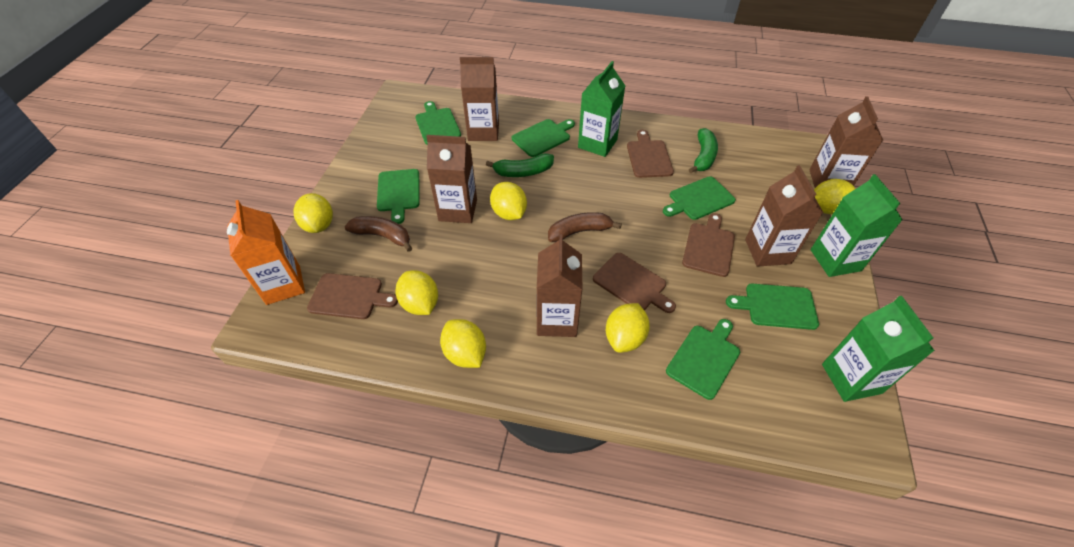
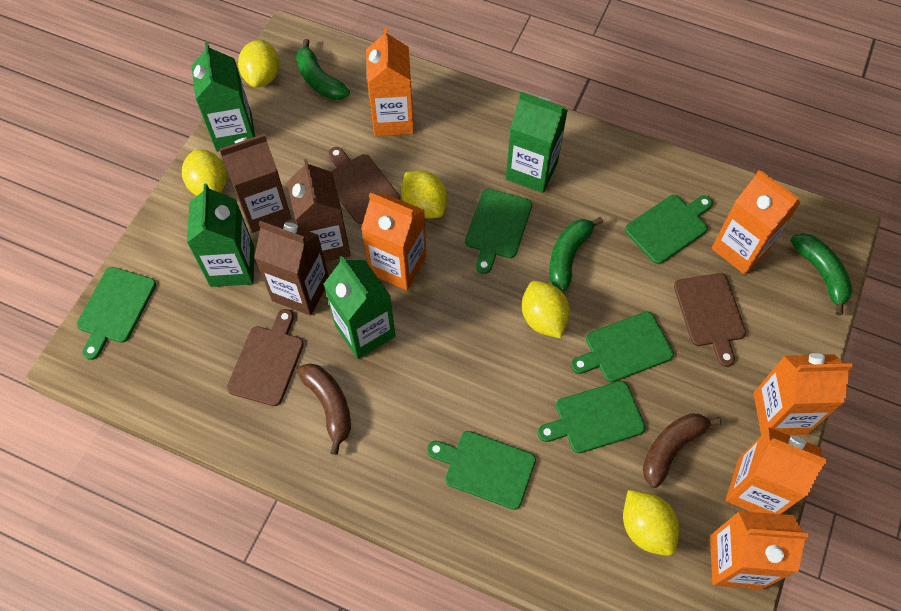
brown carton: 5 -> 3
brown cutting board: 4 -> 3
green banana: 2 -> 3
green carton: 3 -> 4
orange carton: 1 -> 6
yellow lemon: 6 -> 5

